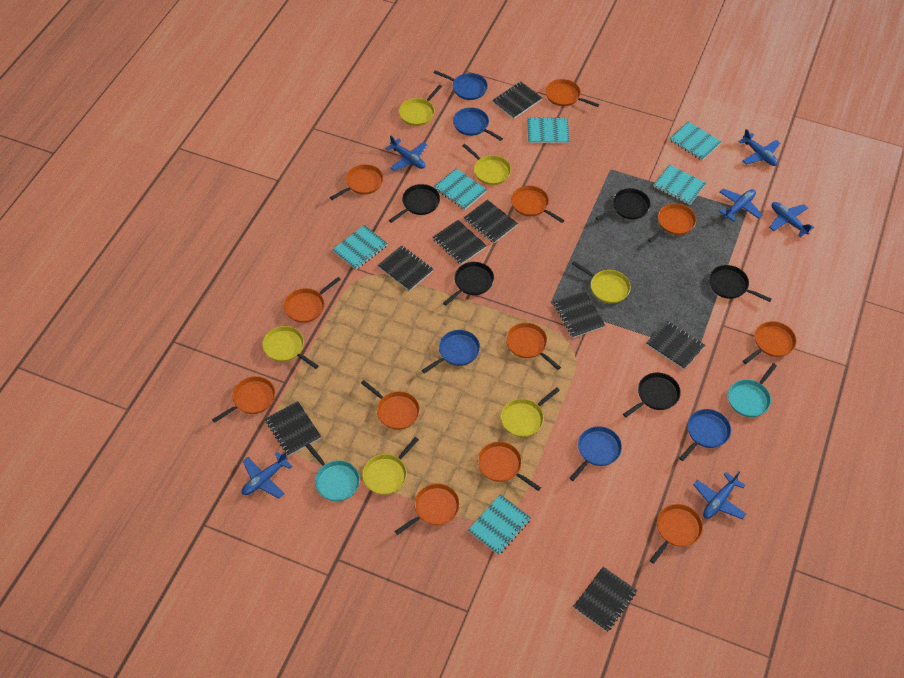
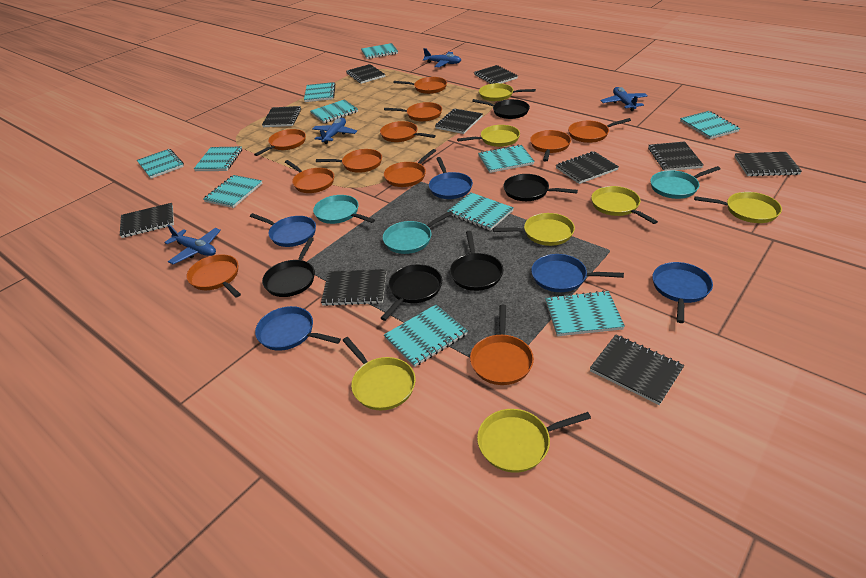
black notebook: 8 -> 10
blue plane: 6 -> 4
orange pan: 12 -> 11
turquoise notebook: 6 -> 11
turquoise pan: 2 -> 3
yellow pan: 6 -> 7

